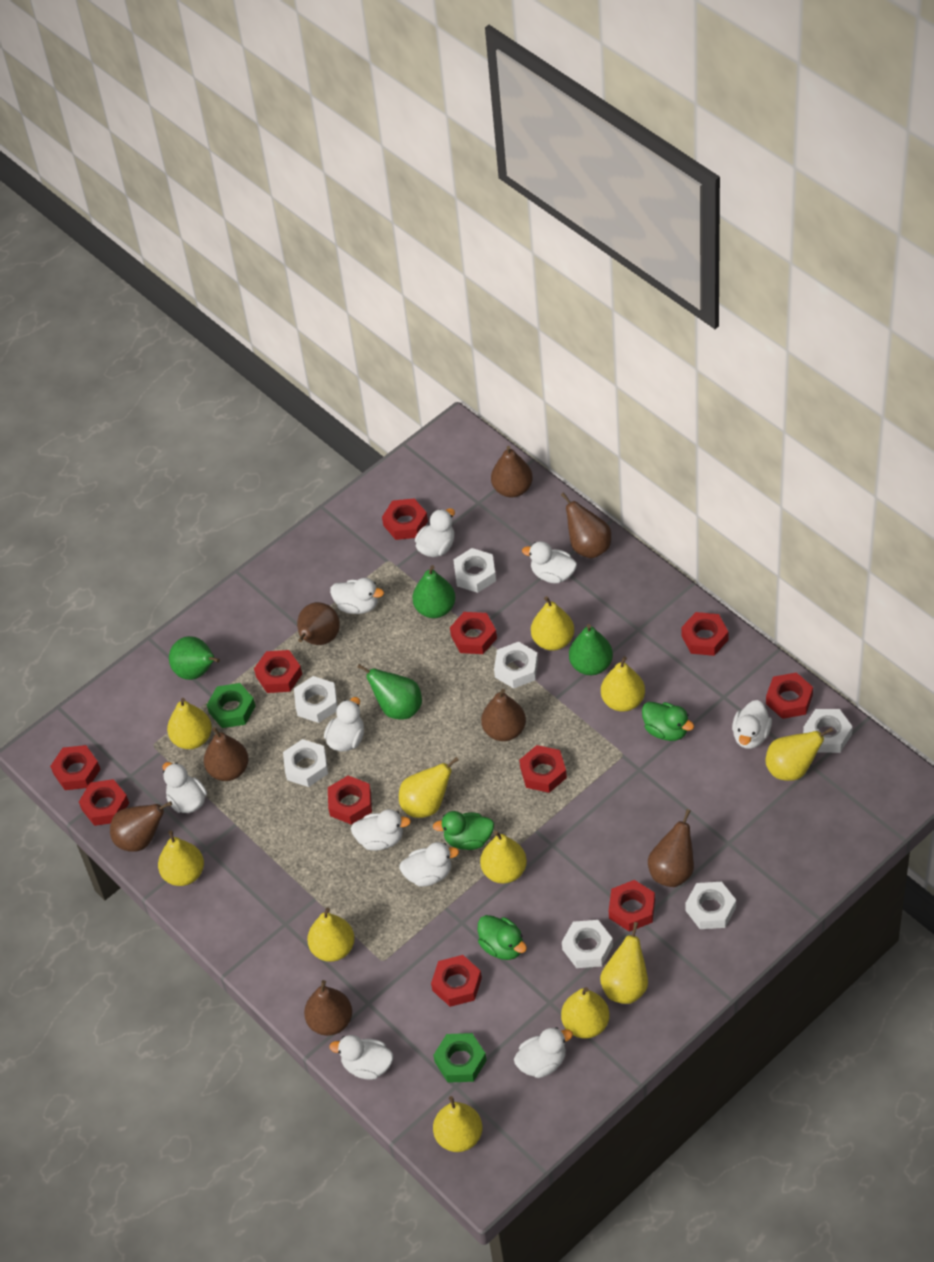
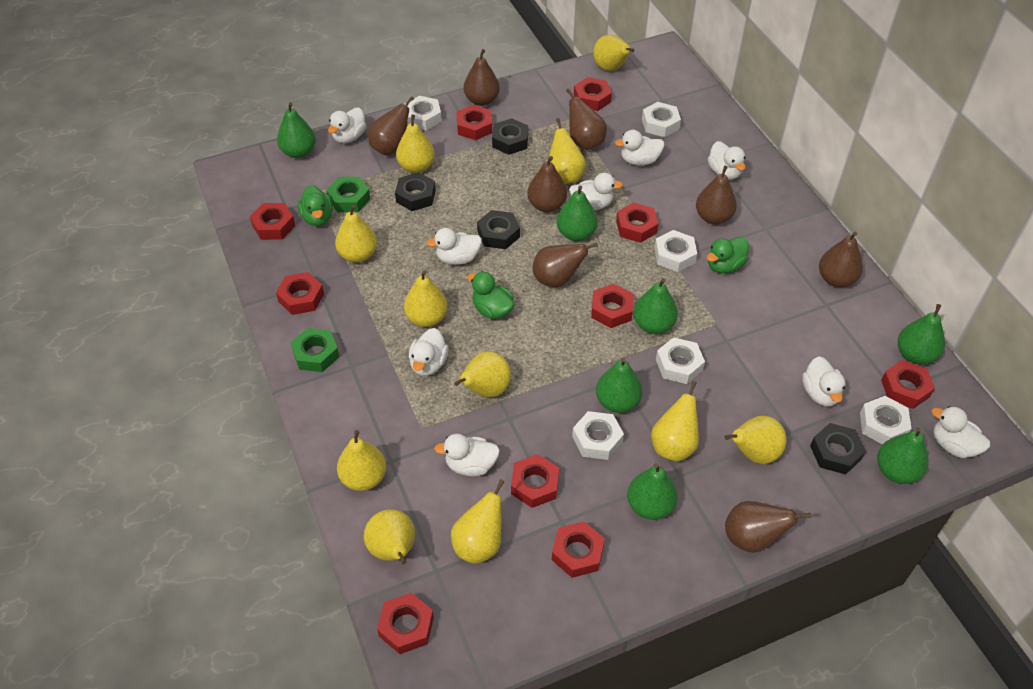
black nut: 0 -> 4
green pear: 4 -> 7
red nut: 11 -> 10
white duck: 10 -> 9
white nut: 7 -> 6

